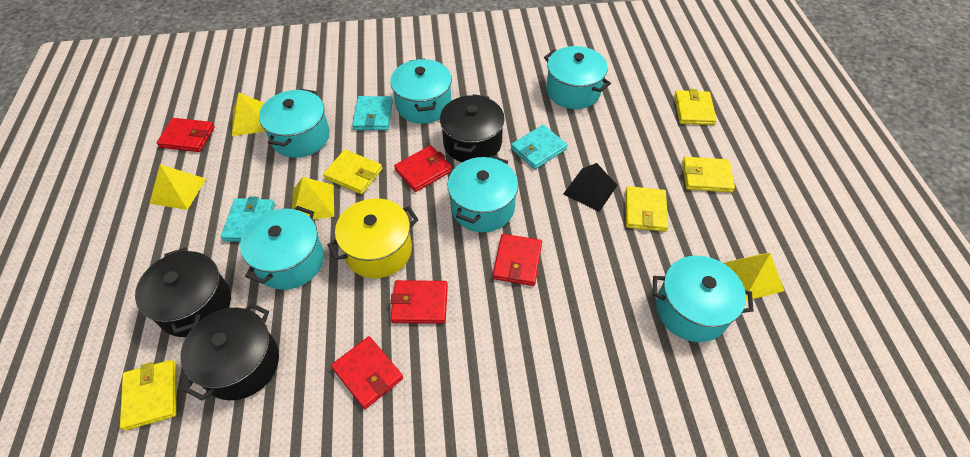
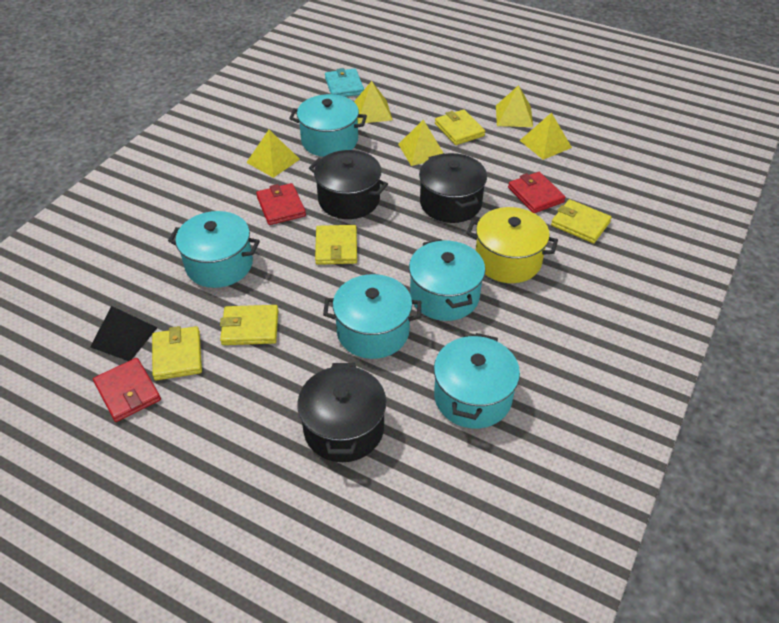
red wallet: 5 -> 3
turquoise pot: 6 -> 5
turquoise wallet: 3 -> 1
yellow pyramid: 4 -> 5

